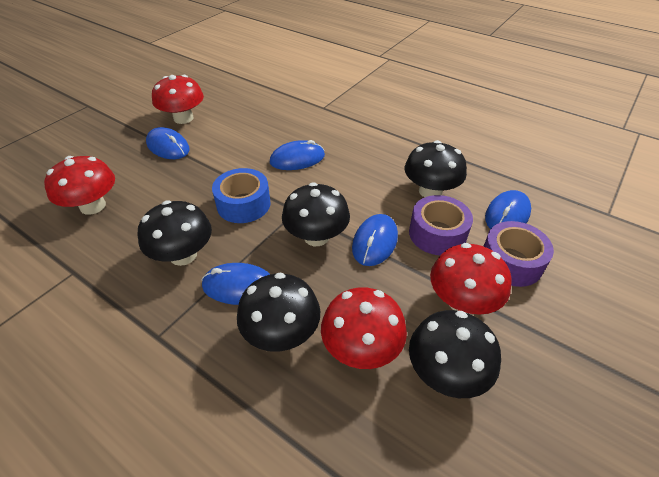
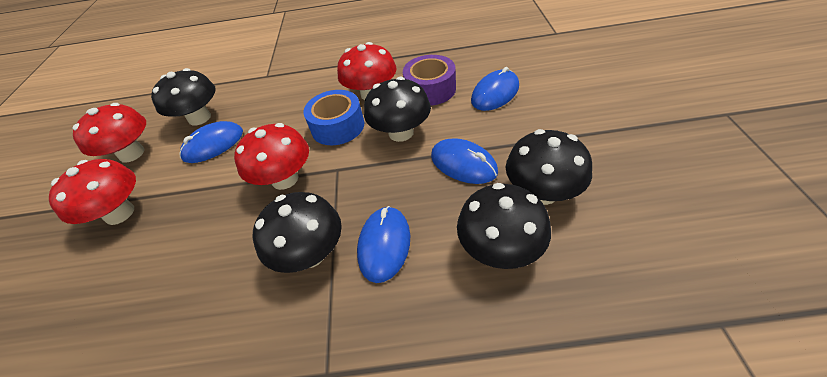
blue mouse: 5 -> 4
purple tape: 2 -> 1

